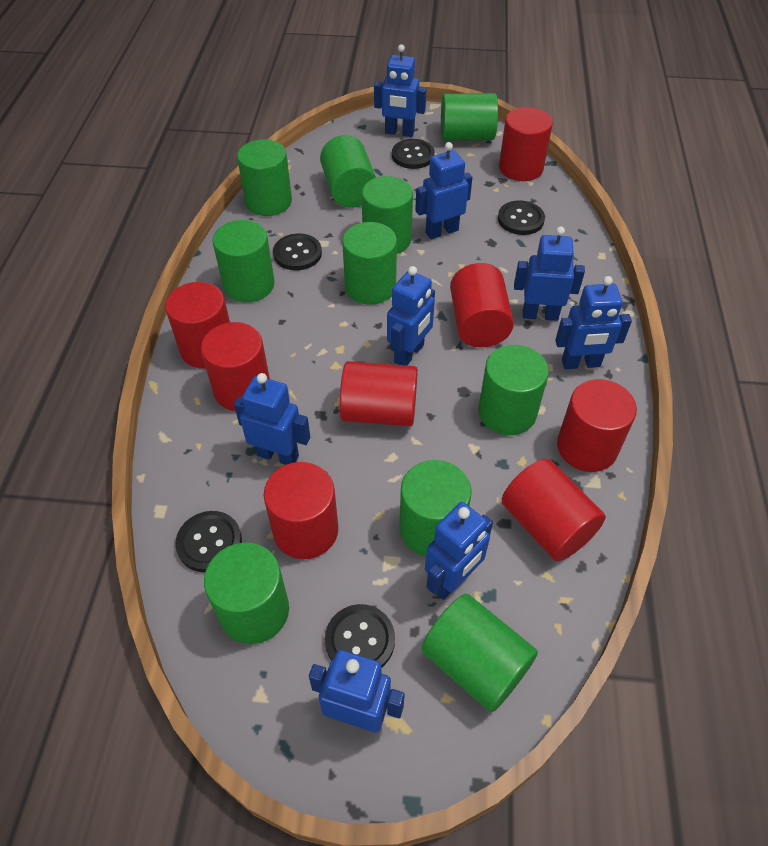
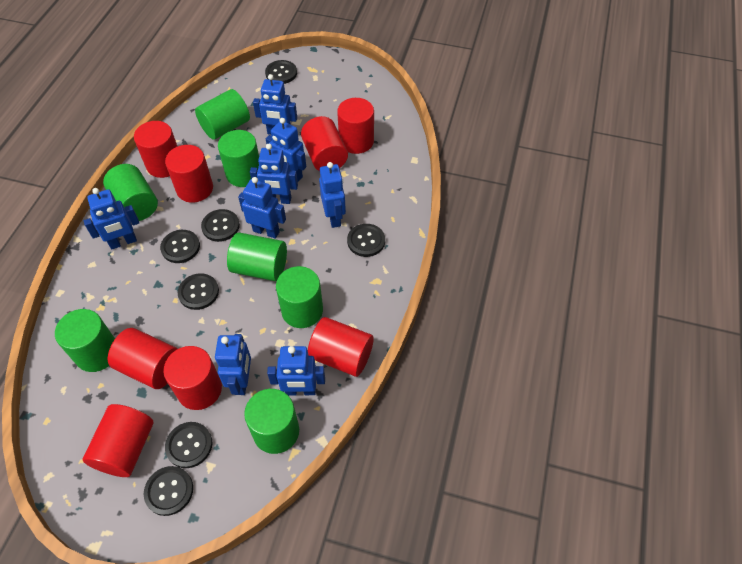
black button: 5 -> 7
green cylinder: 10 -> 7

